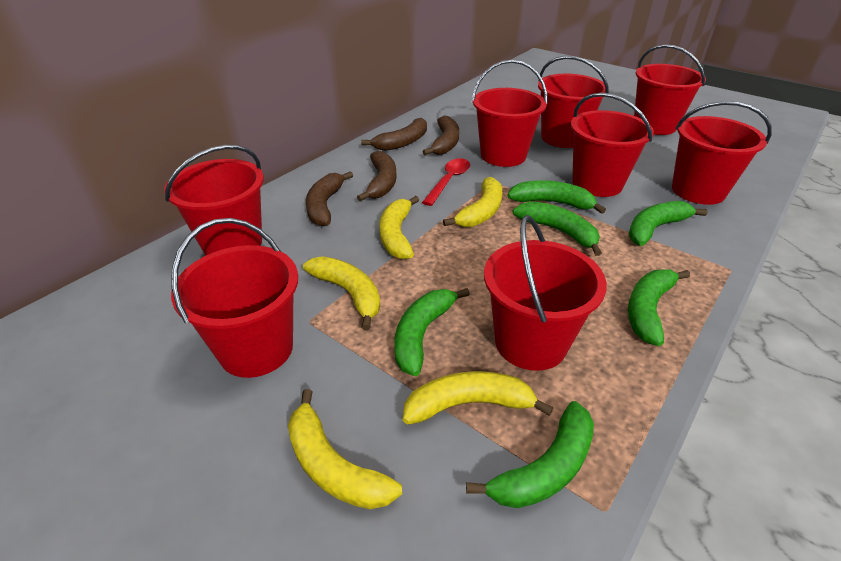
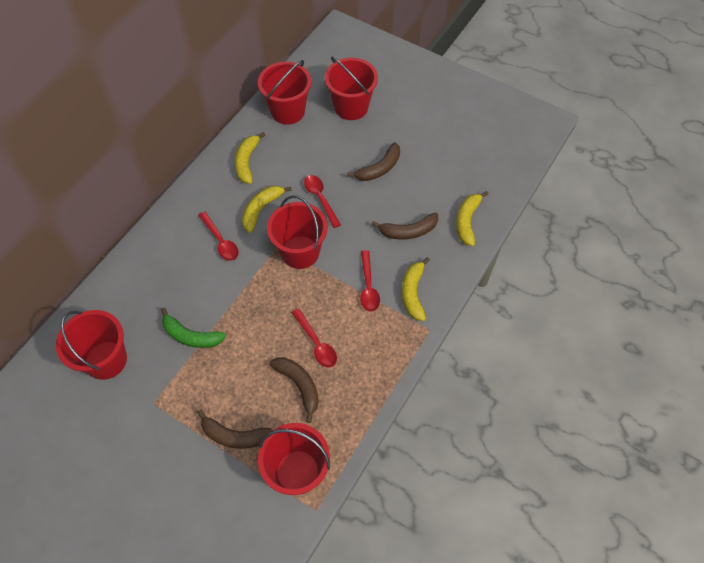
green banana: 6 -> 1
red bucket: 8 -> 5
red spoon: 1 -> 4
yellow banana: 5 -> 4

